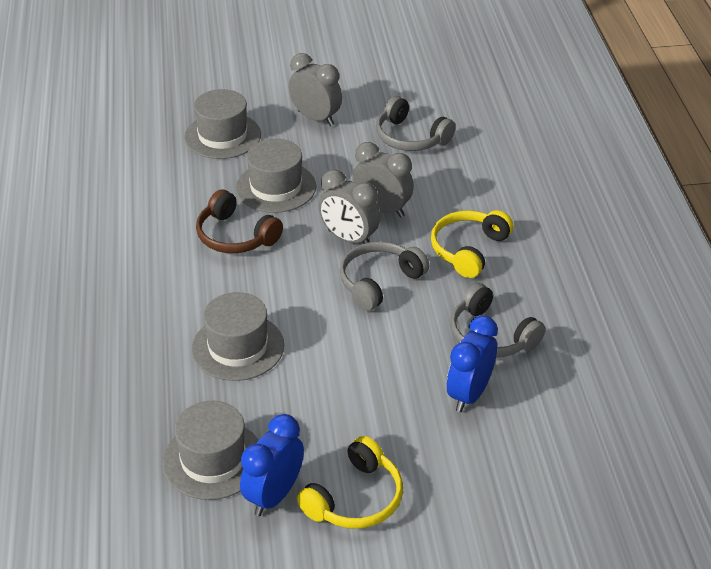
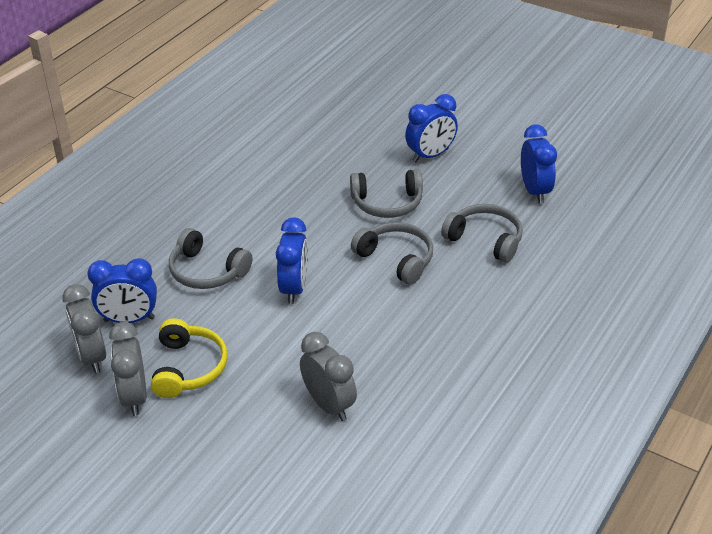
blue clock: 2 -> 4
brown headphones: 1 -> 0
grey hat: 4 -> 0
grey headphones: 3 -> 4
yellow headphones: 2 -> 1

